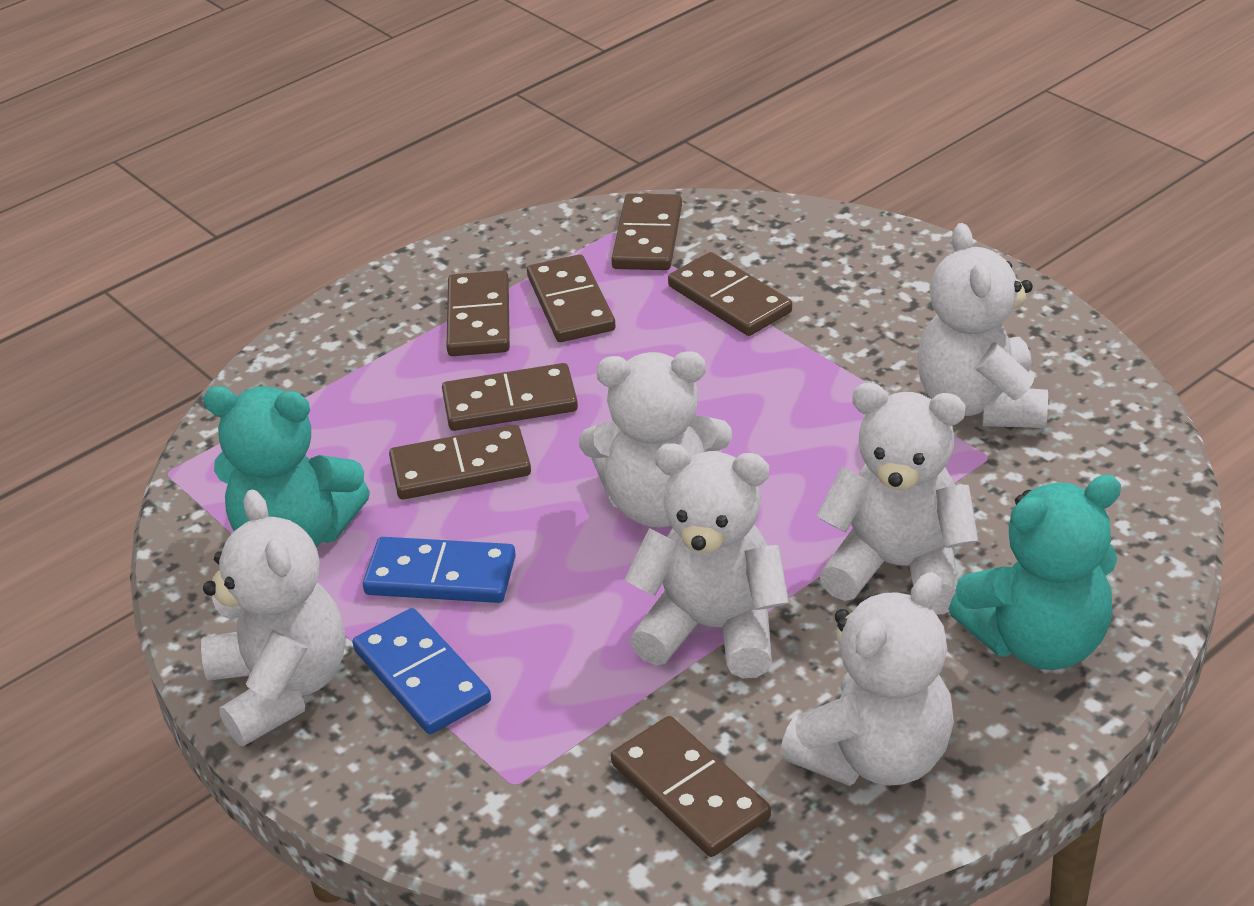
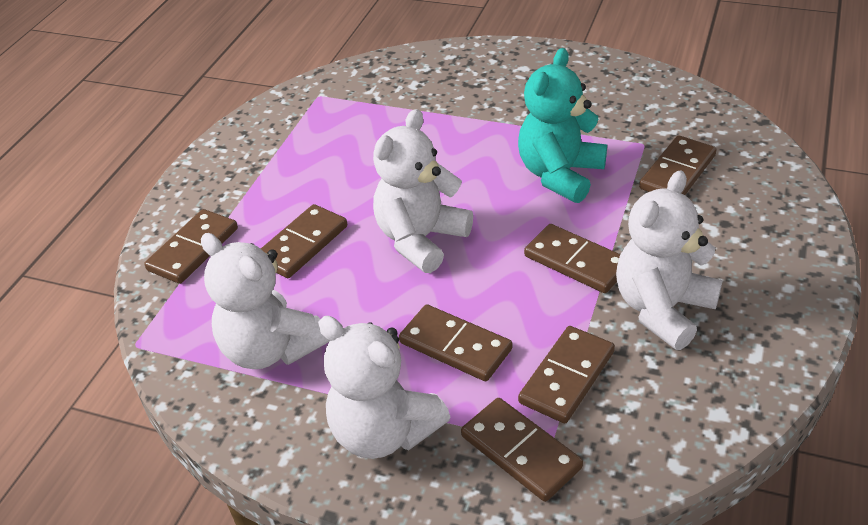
blue domino: 2 -> 0
turquoise teddy bear: 2 -> 1
white teddy bear: 6 -> 4

